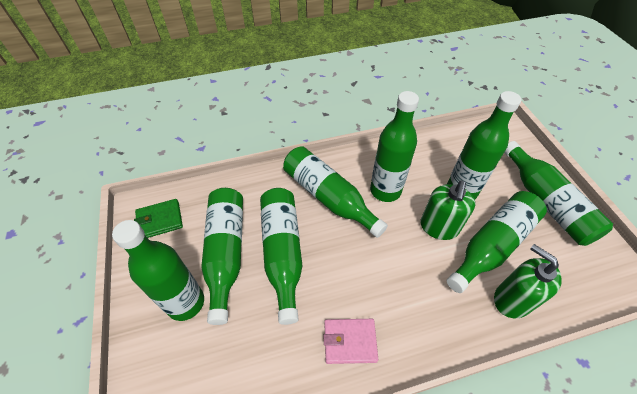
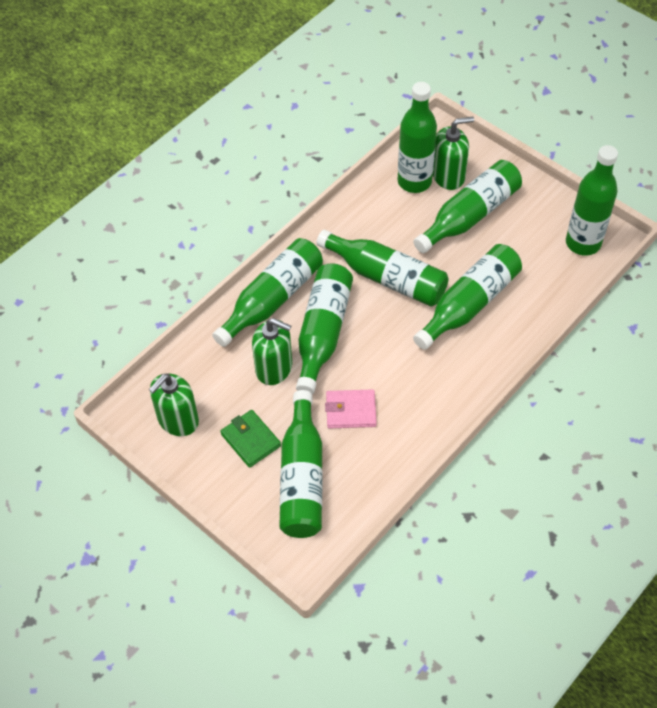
green soap dispenser: 2 -> 3

